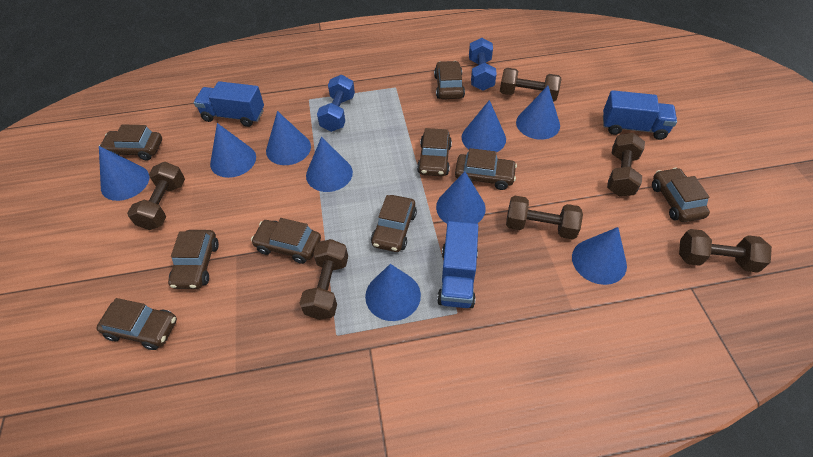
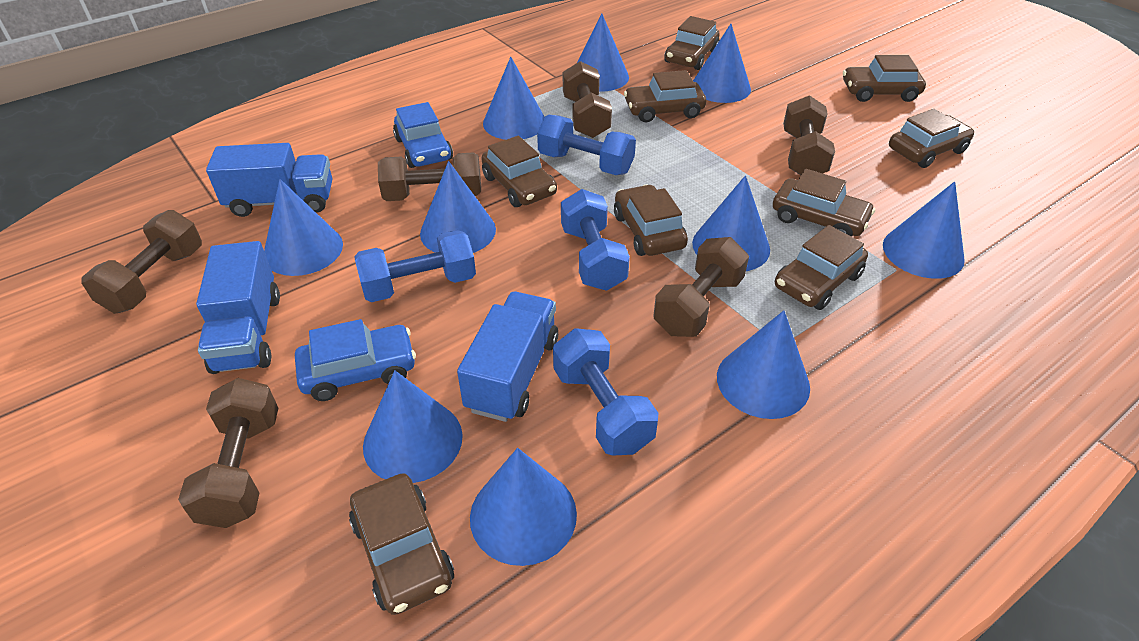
blue car: 0 -> 2
blue cone: 9 -> 10
blue dumbbell: 2 -> 4

